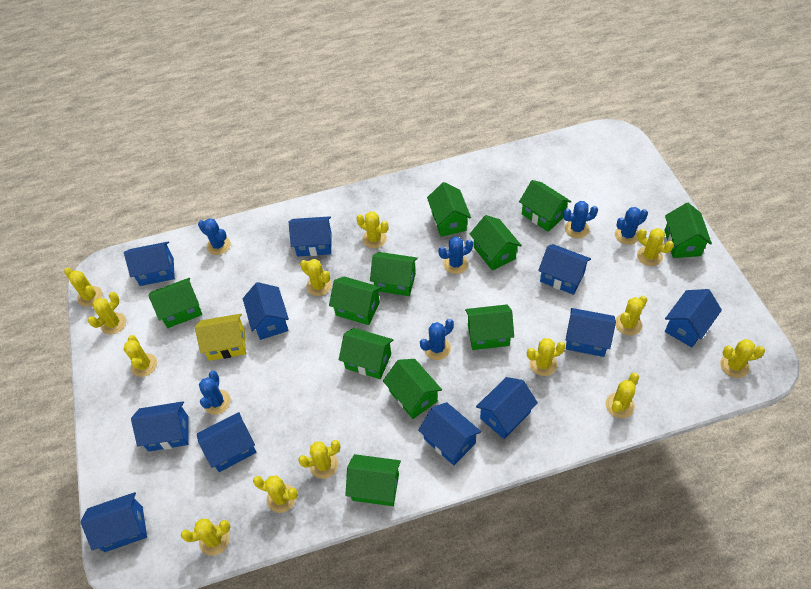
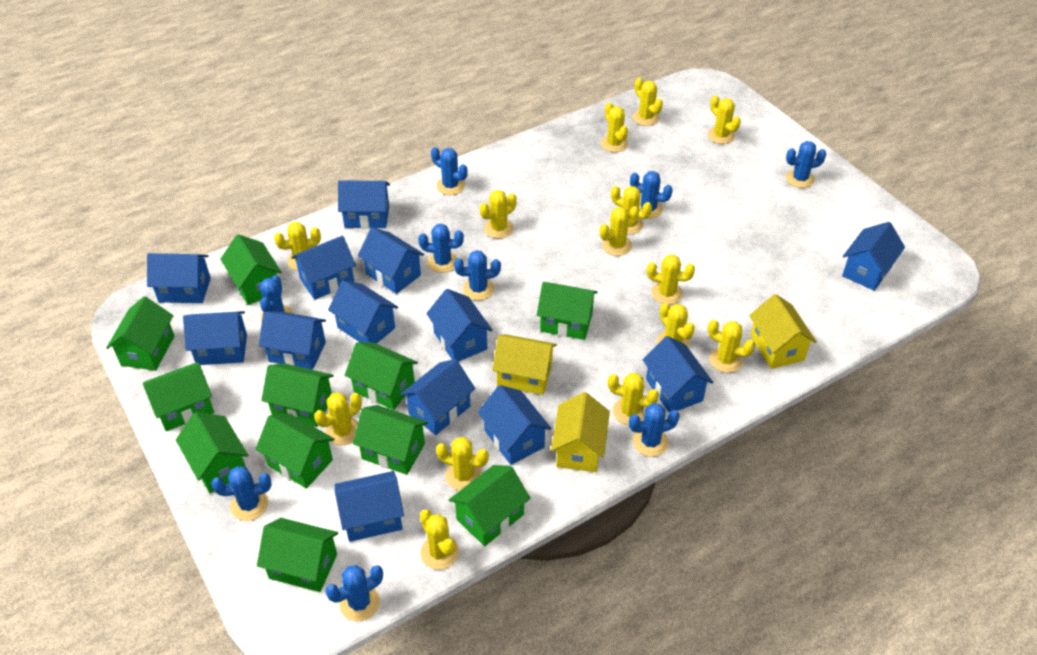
blue cactus: 6 -> 9
blue house: 11 -> 13
yellow cactus: 13 -> 14
yellow house: 1 -> 3

